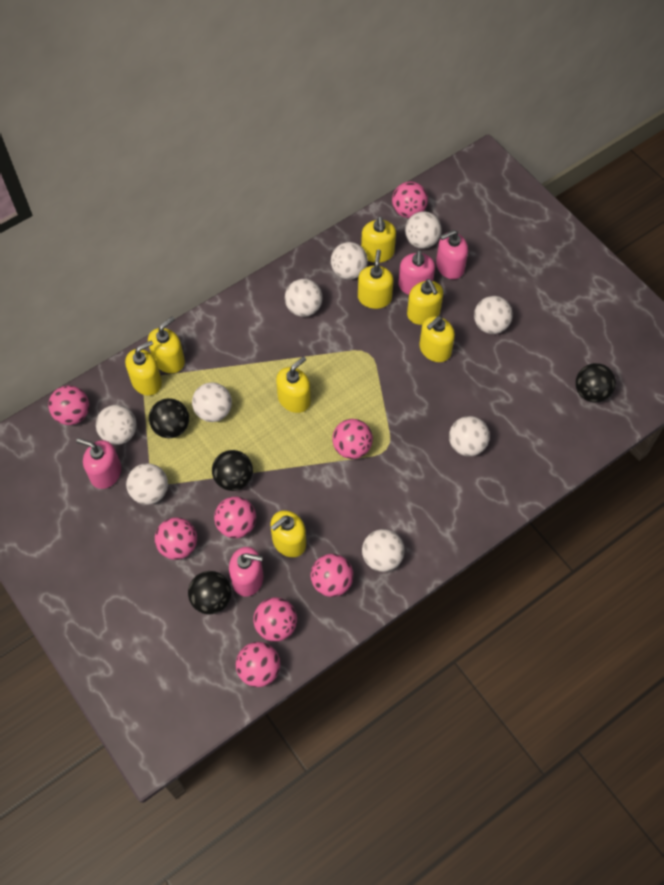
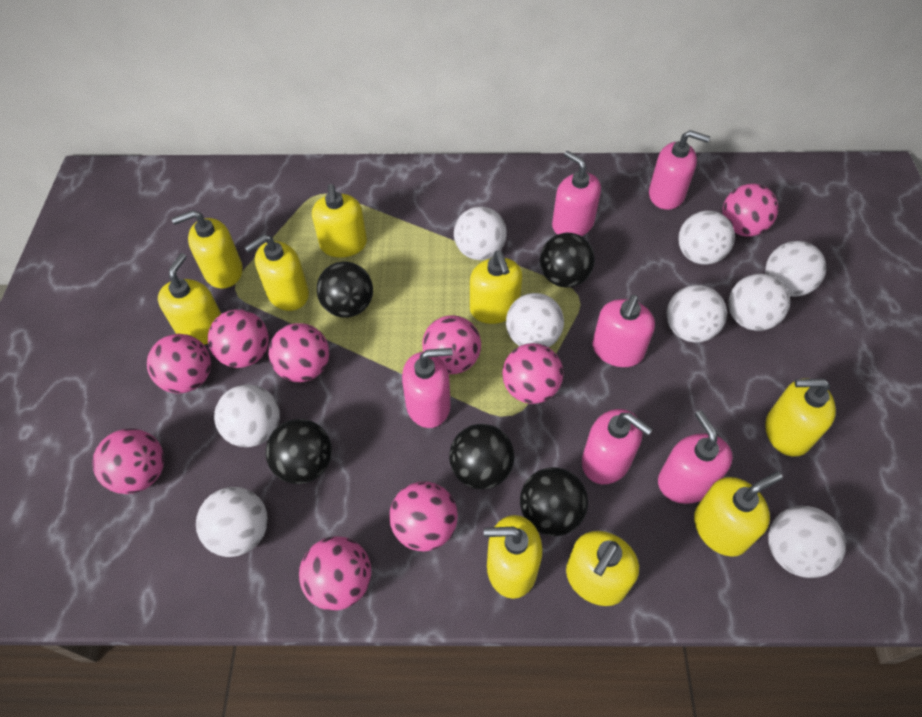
black ball: 4 -> 5
pink ball: 8 -> 9
pink soap dispenser: 4 -> 6
yellow soap dispenser: 8 -> 9

